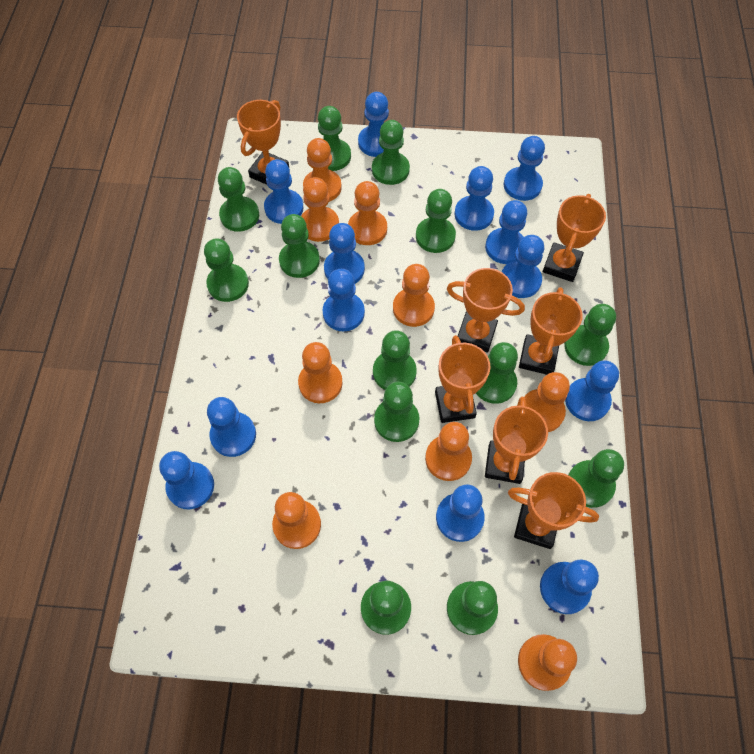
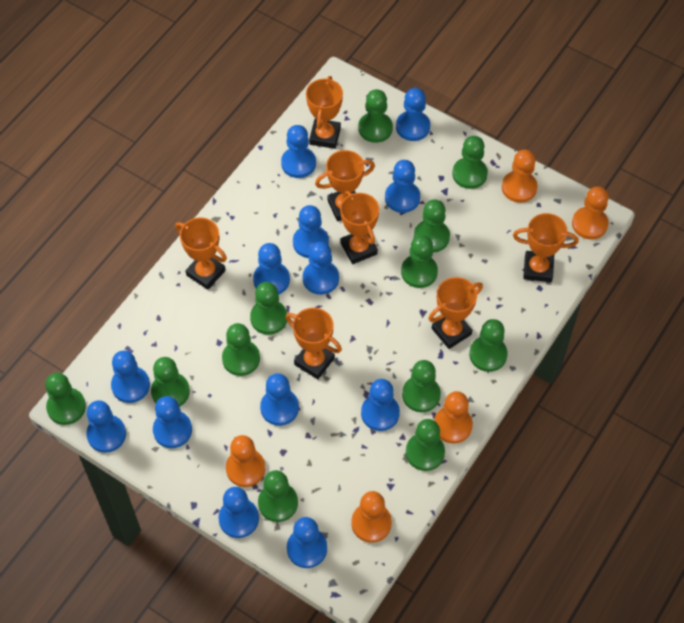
green pawn: 13 -> 12
orange pawn: 9 -> 5

